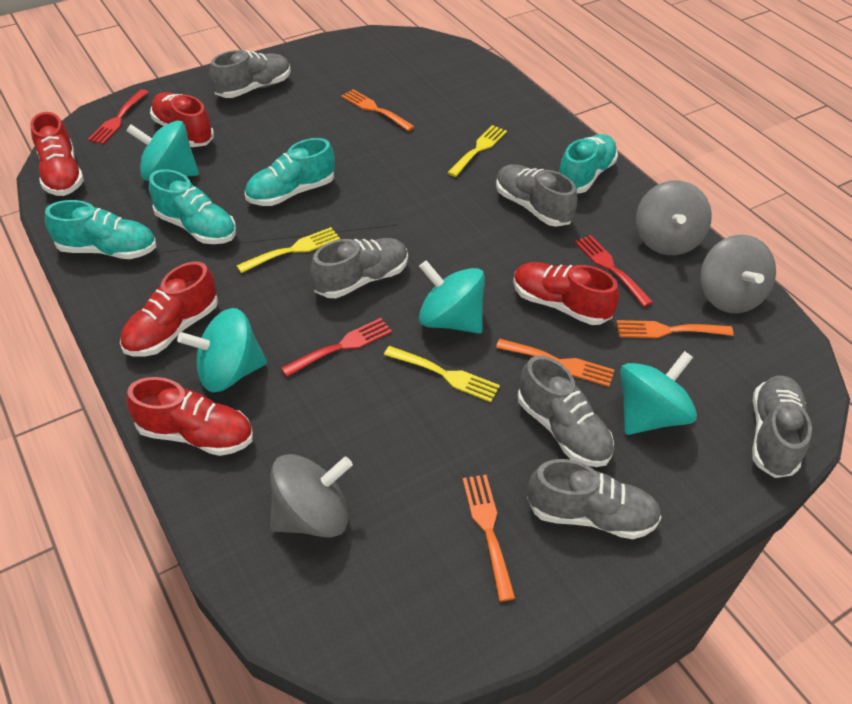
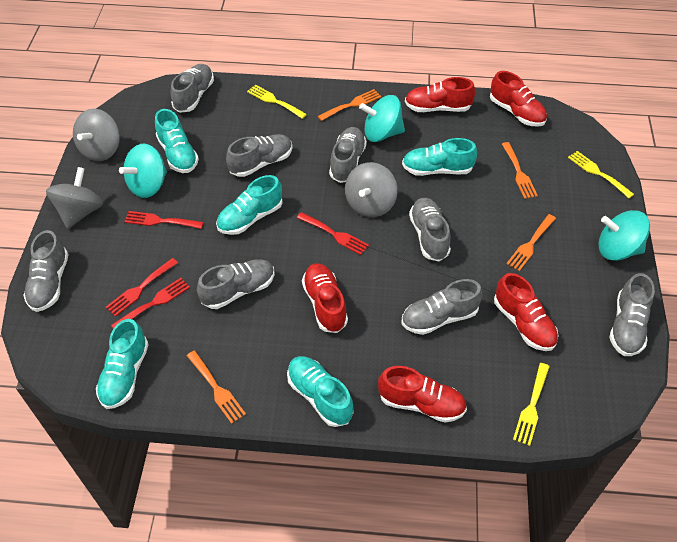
grey shoe: 6 -> 8
red fork: 3 -> 4
turquoise shoe: 4 -> 5
turquoise spinning top: 4 -> 3

